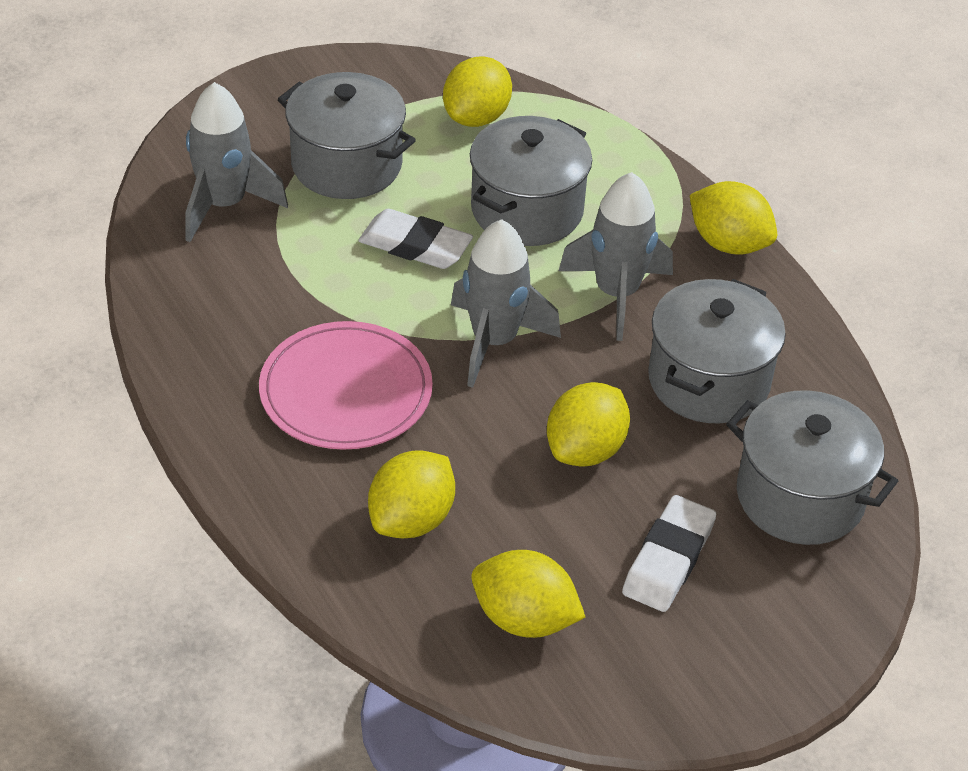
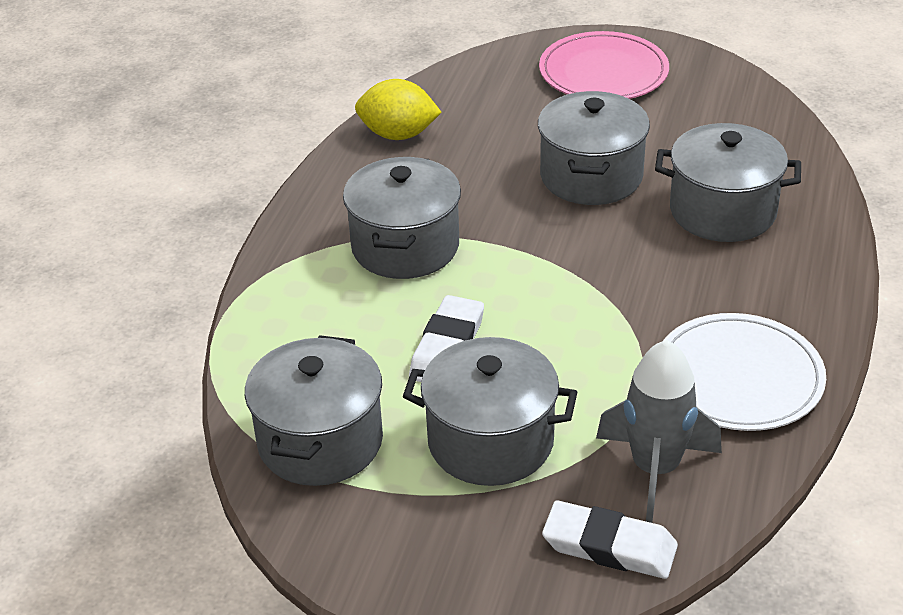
grey pot: 4 -> 5
grey rocket: 3 -> 1
white plate: 0 -> 1
yellow lemon: 5 -> 1

